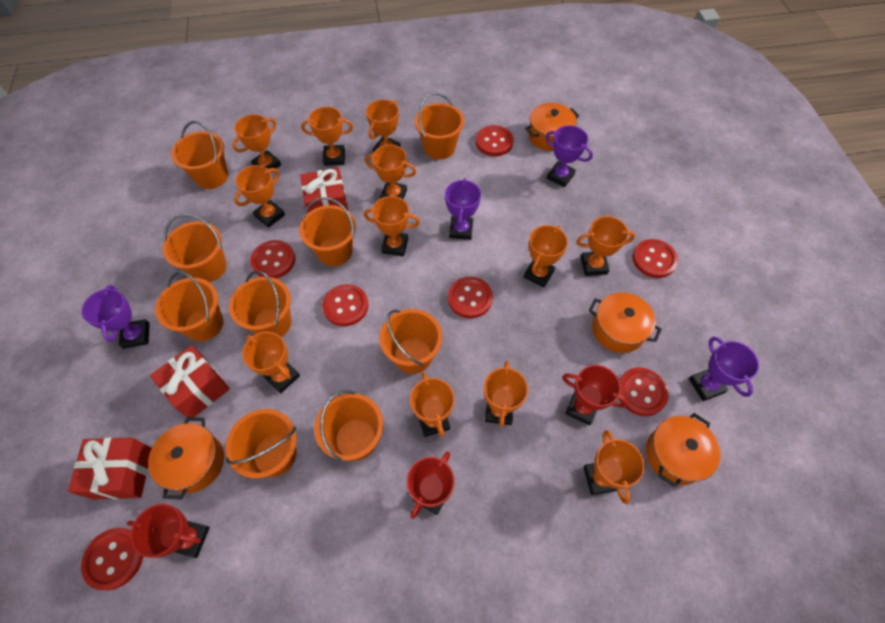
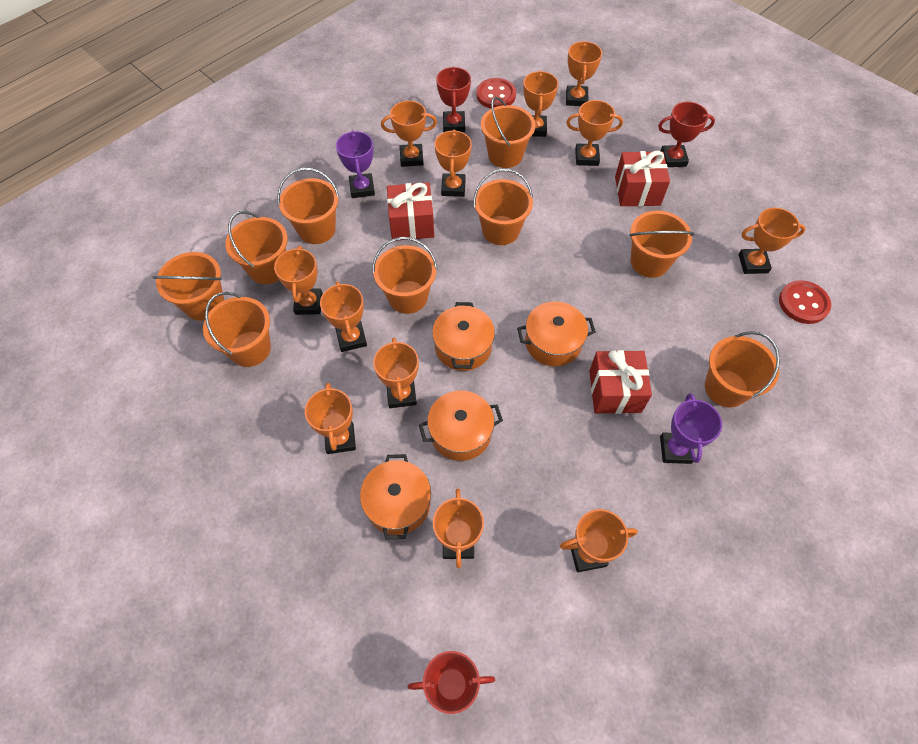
purple trophy: 4 -> 2
red button: 7 -> 2

